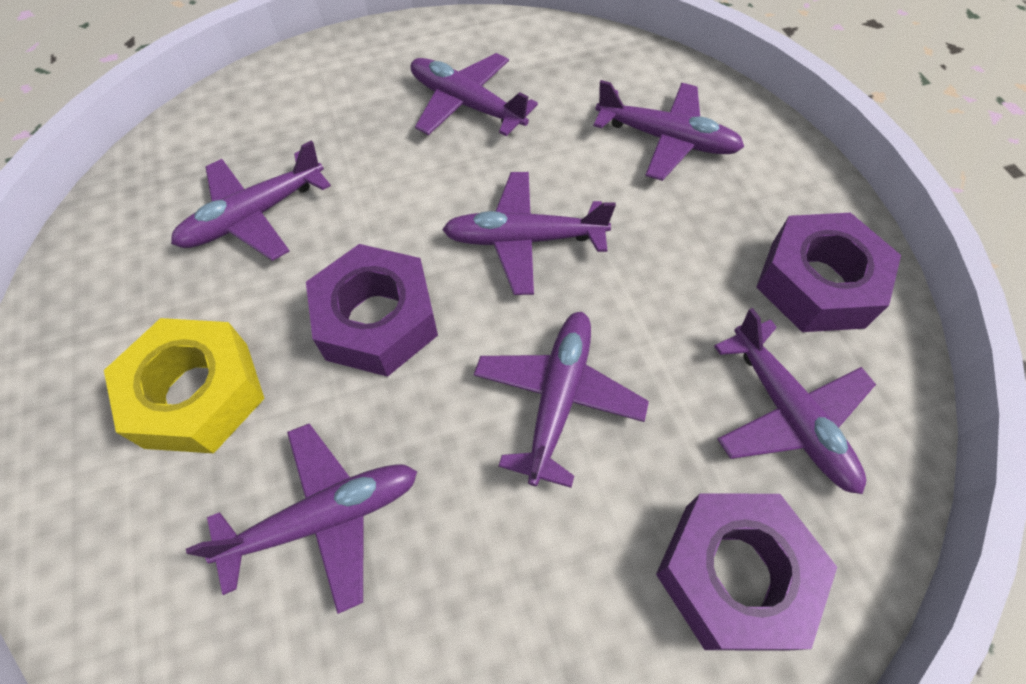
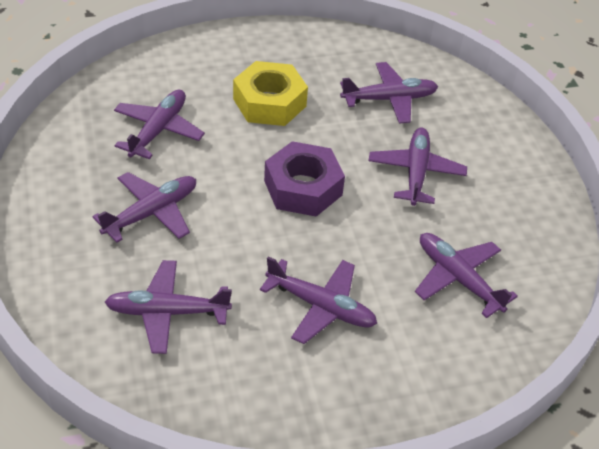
purple nut: 3 -> 1

